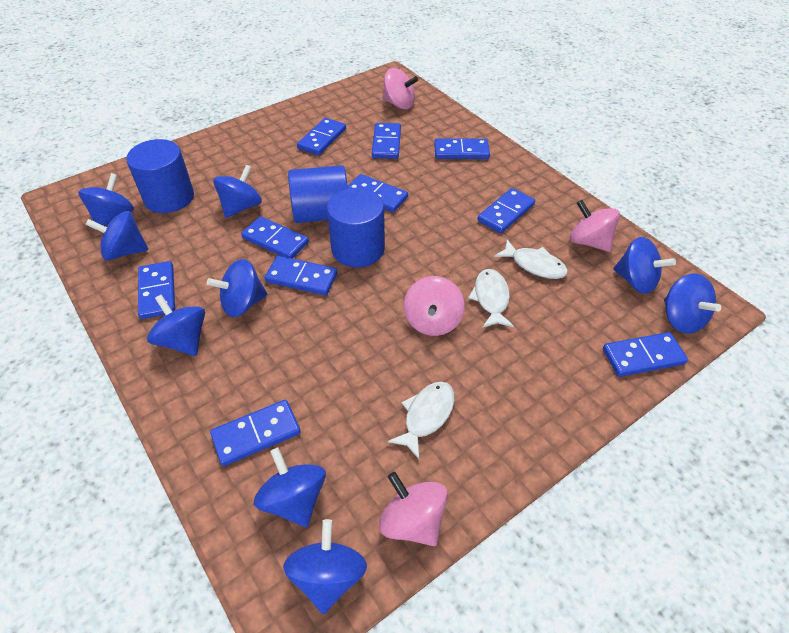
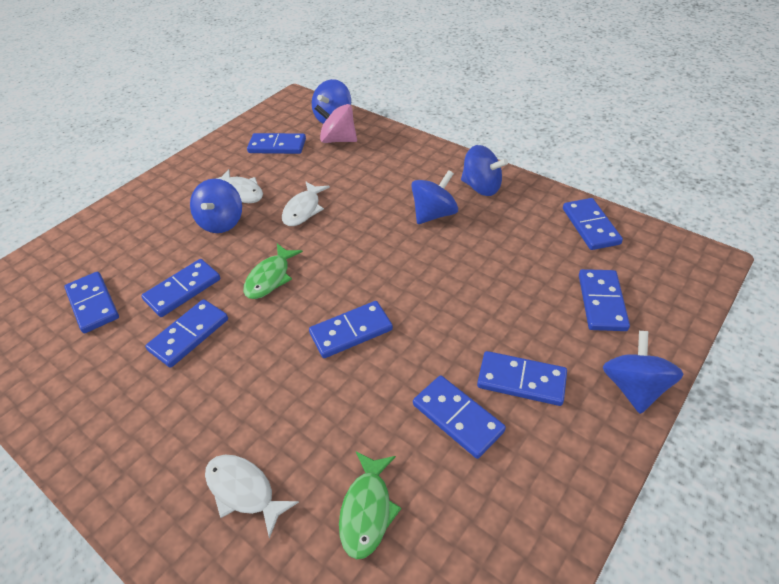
blue cylinder: 3 -> 0
blue domino: 10 -> 9
blue spinning top: 9 -> 5
green fish: 0 -> 2
pink spinning top: 4 -> 1

